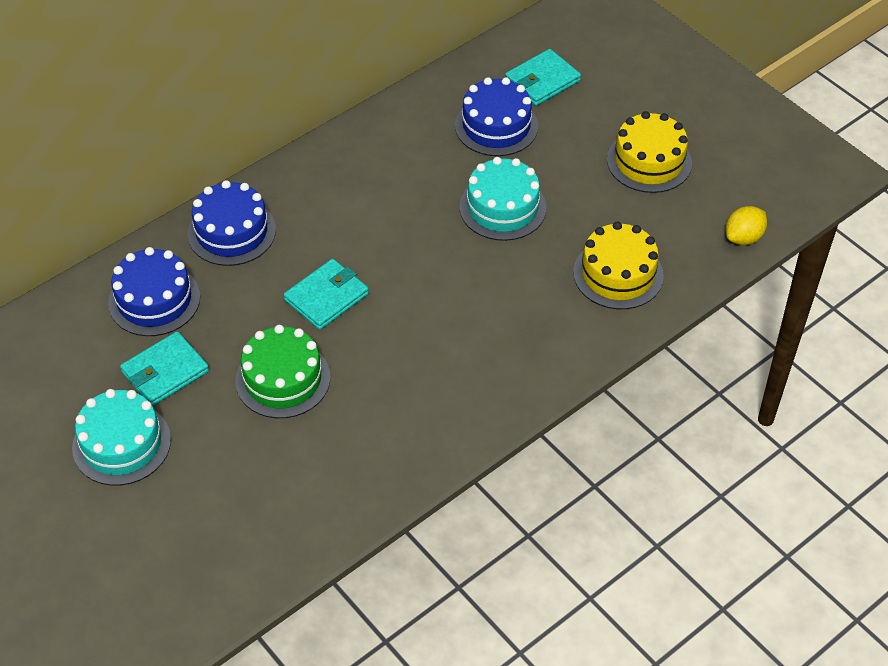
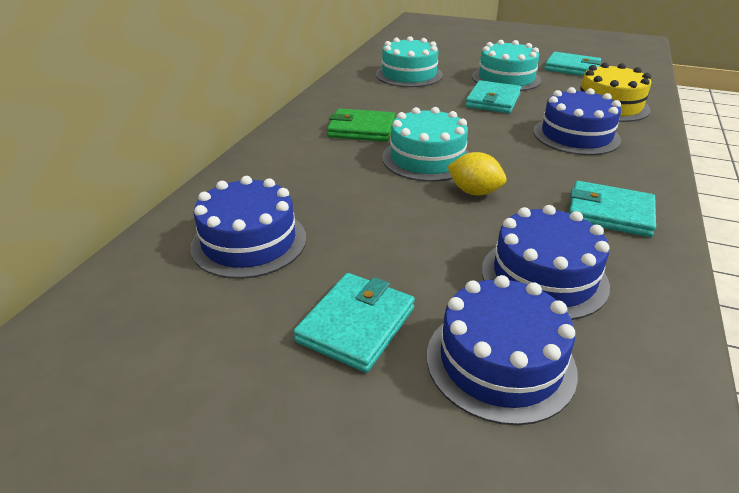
blue cake: 3 -> 4
green cake: 1 -> 0
green wallet: 0 -> 1
turquoise cake: 2 -> 3
turquoise wallet: 3 -> 4
yellow cake: 2 -> 1

